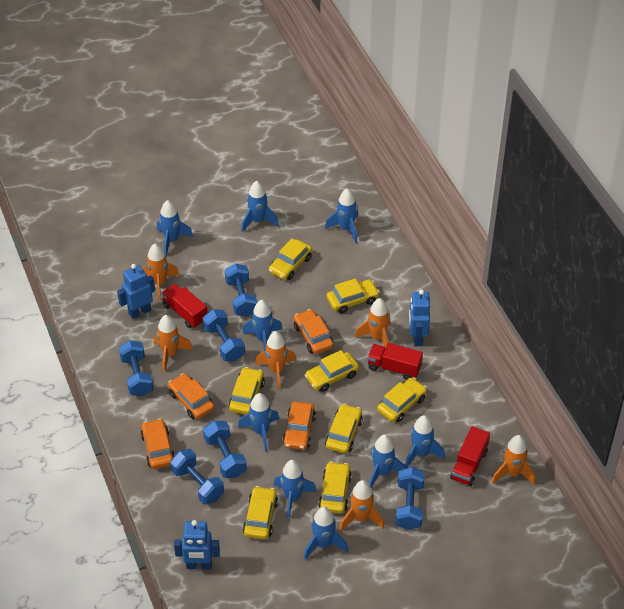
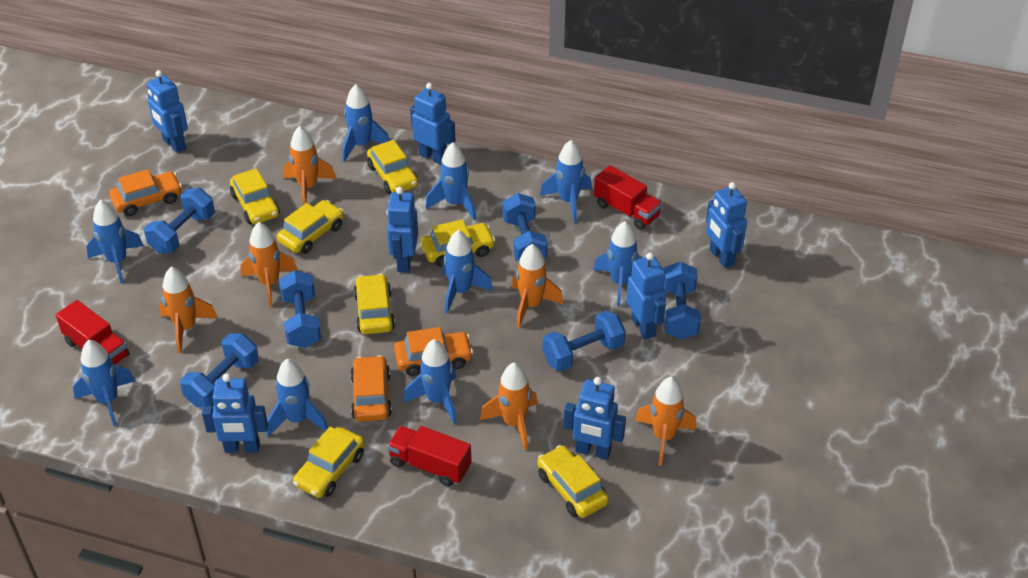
blue robot: 3 -> 7
orange car: 4 -> 3
yellow car: 8 -> 7

